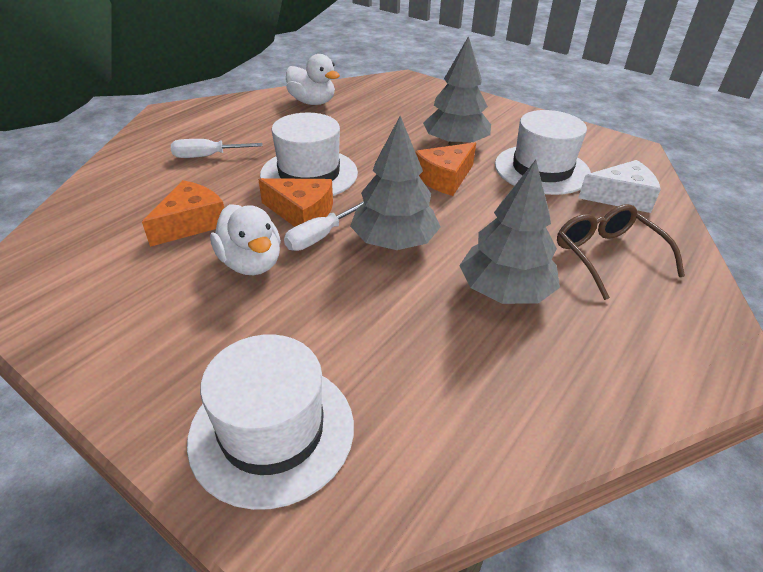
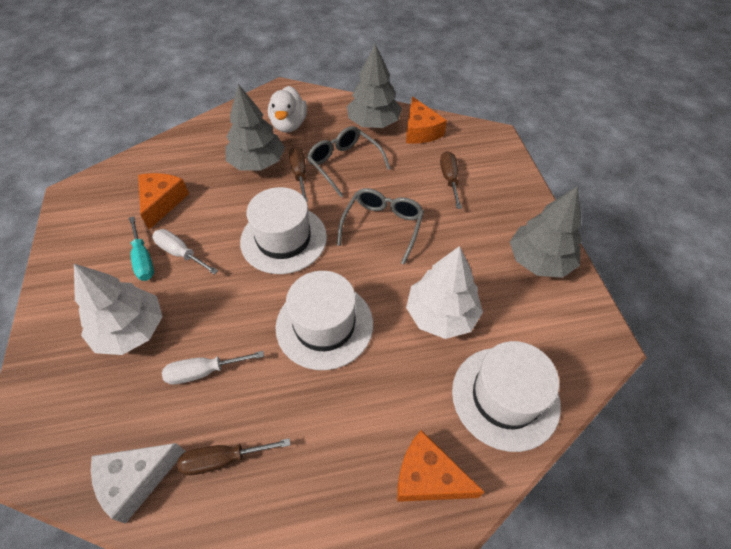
brown glasses: 1 -> 0
brown screwdriver: 0 -> 3
grey glasses: 0 -> 2
turquoise screwdriver: 0 -> 1
white duck: 2 -> 1
white tree: 0 -> 2

